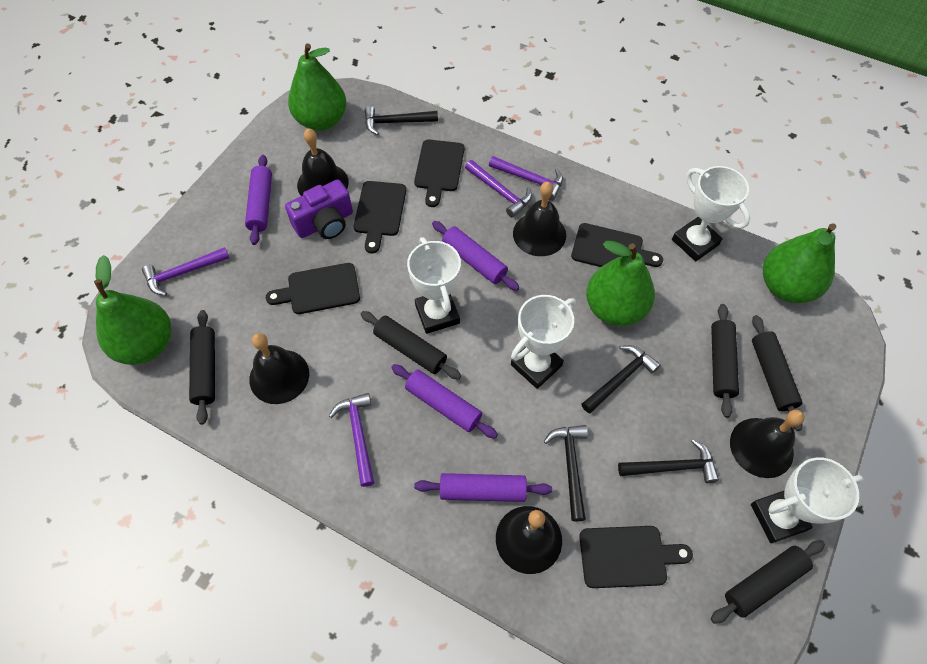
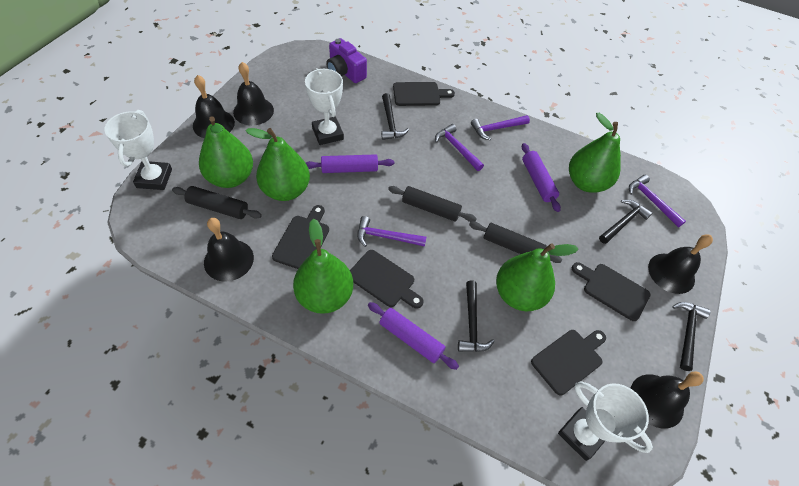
black rolling pin: 5 -> 3
green pear: 4 -> 5
purple rolling pin: 4 -> 3
white trophy: 4 -> 3

